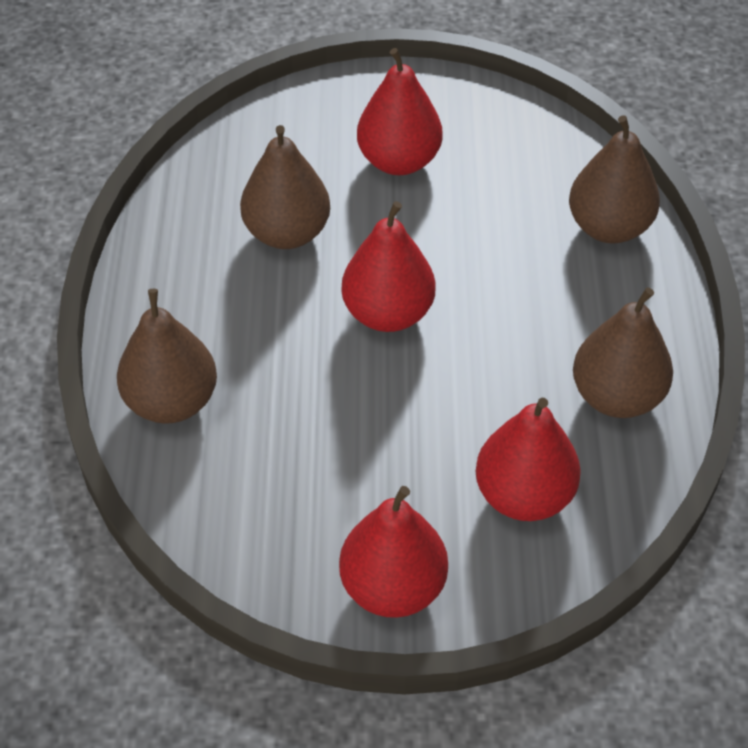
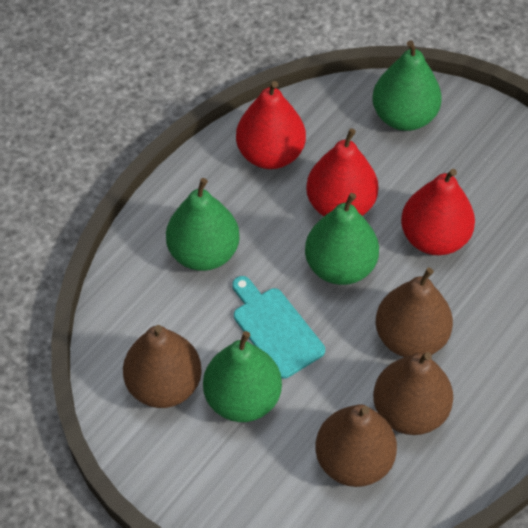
green pear: 0 -> 4
red pear: 4 -> 3
turquoise cutting board: 0 -> 1

